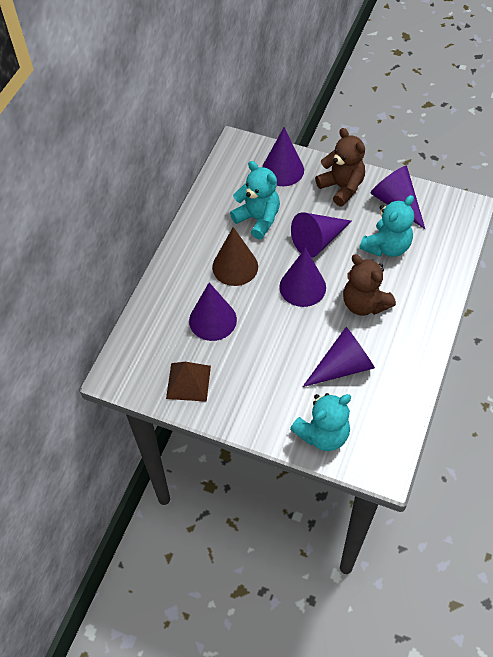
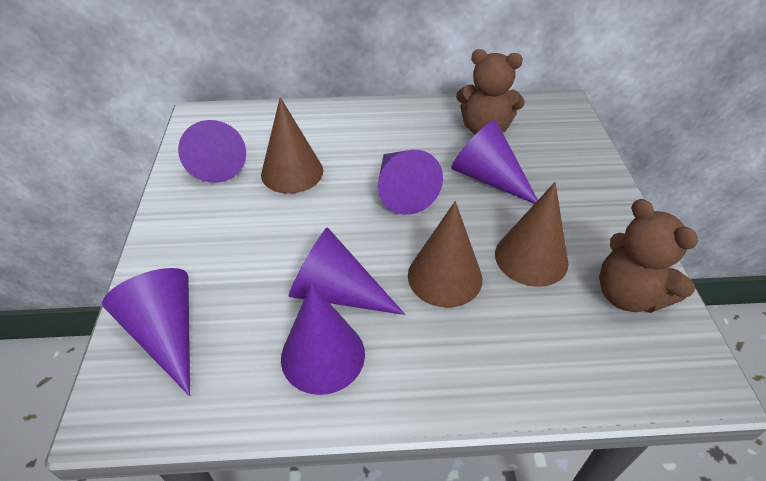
brown cone: 1 -> 3
brown pyramid: 1 -> 0
turquoise teddy bear: 3 -> 0

